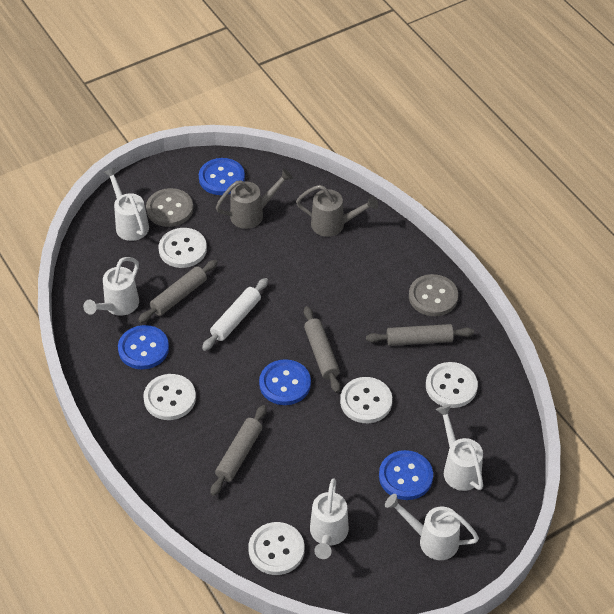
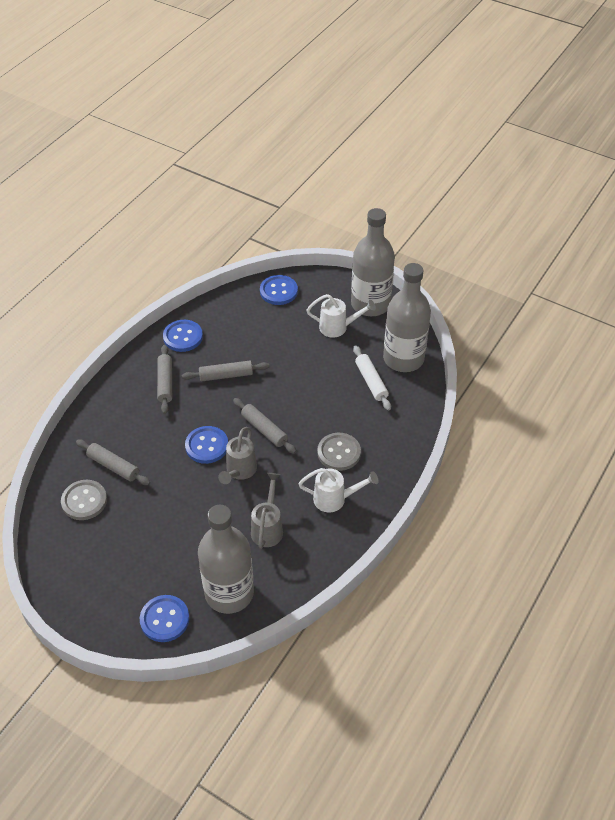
grey bottle: 0 -> 3
white button: 5 -> 0
white watering can: 5 -> 2

